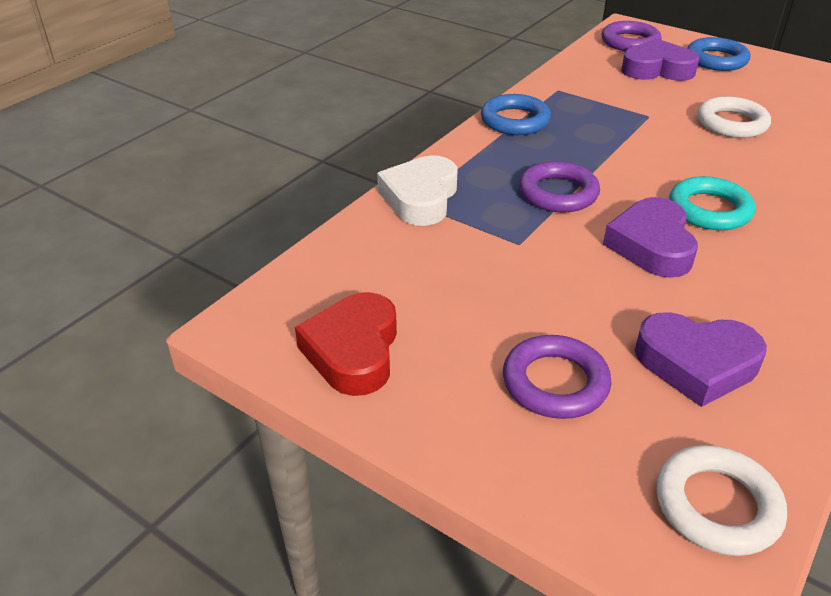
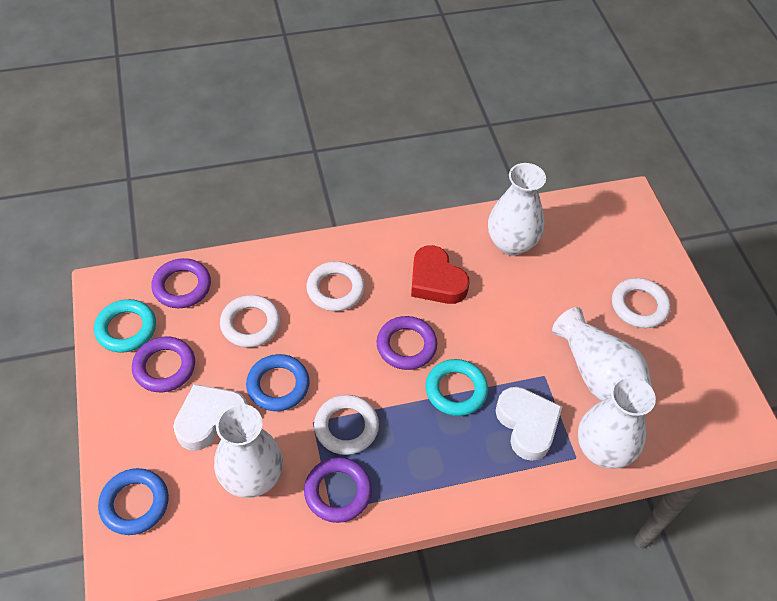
purple heart: 3 -> 0
purple ring: 3 -> 4
turquoise ring: 1 -> 2
white heart: 1 -> 2
white ring: 2 -> 4
white vase: 0 -> 4

